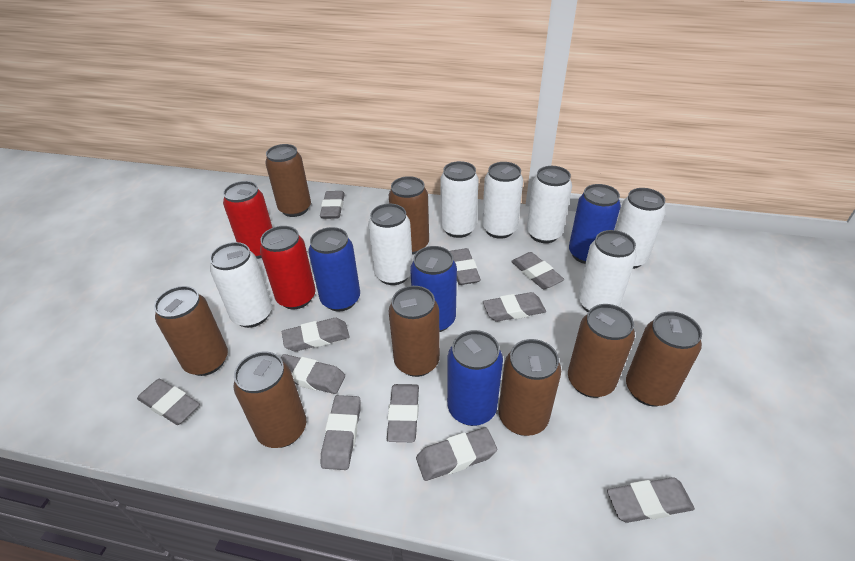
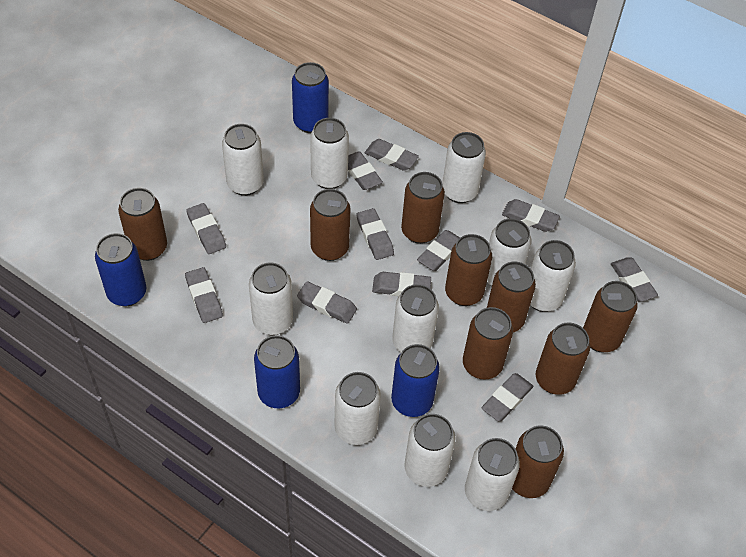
brown can: 8 -> 9
red can: 2 -> 0
white can: 7 -> 10

